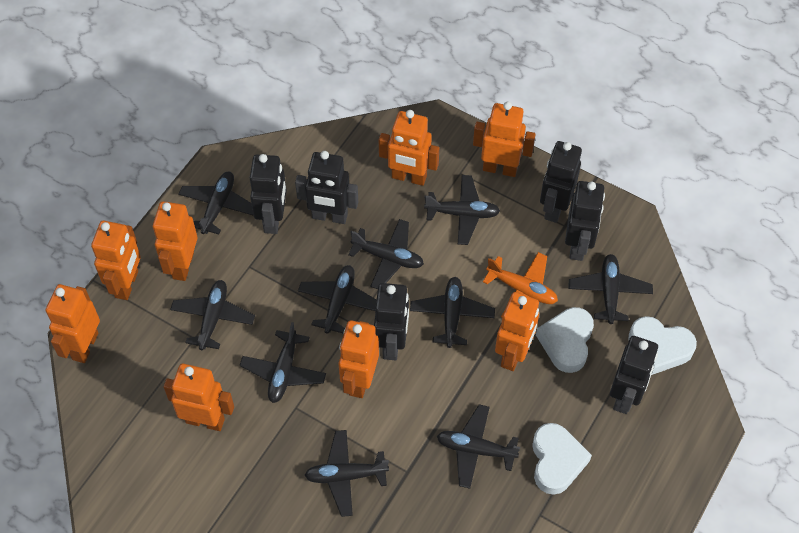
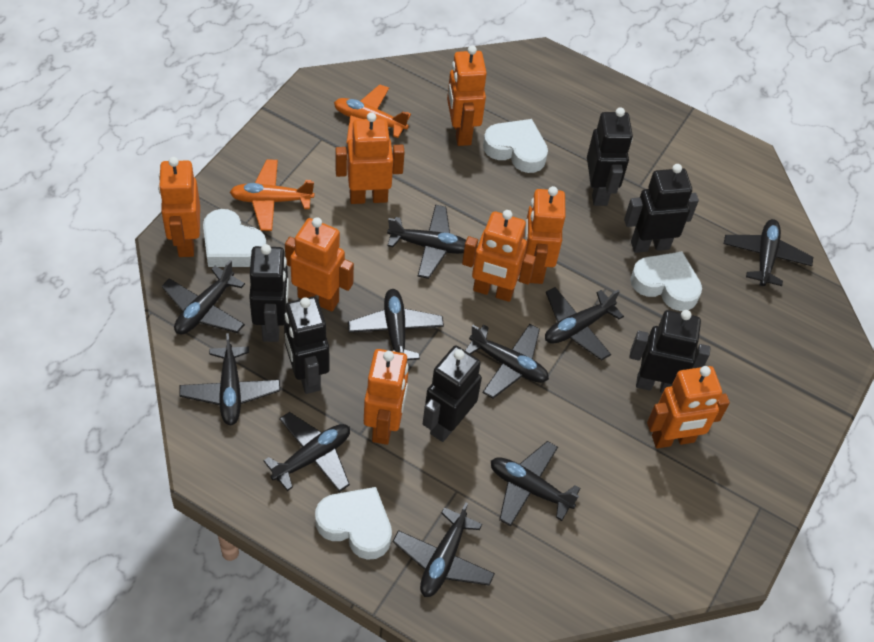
orange plane: 1 -> 2
white heart: 3 -> 4

